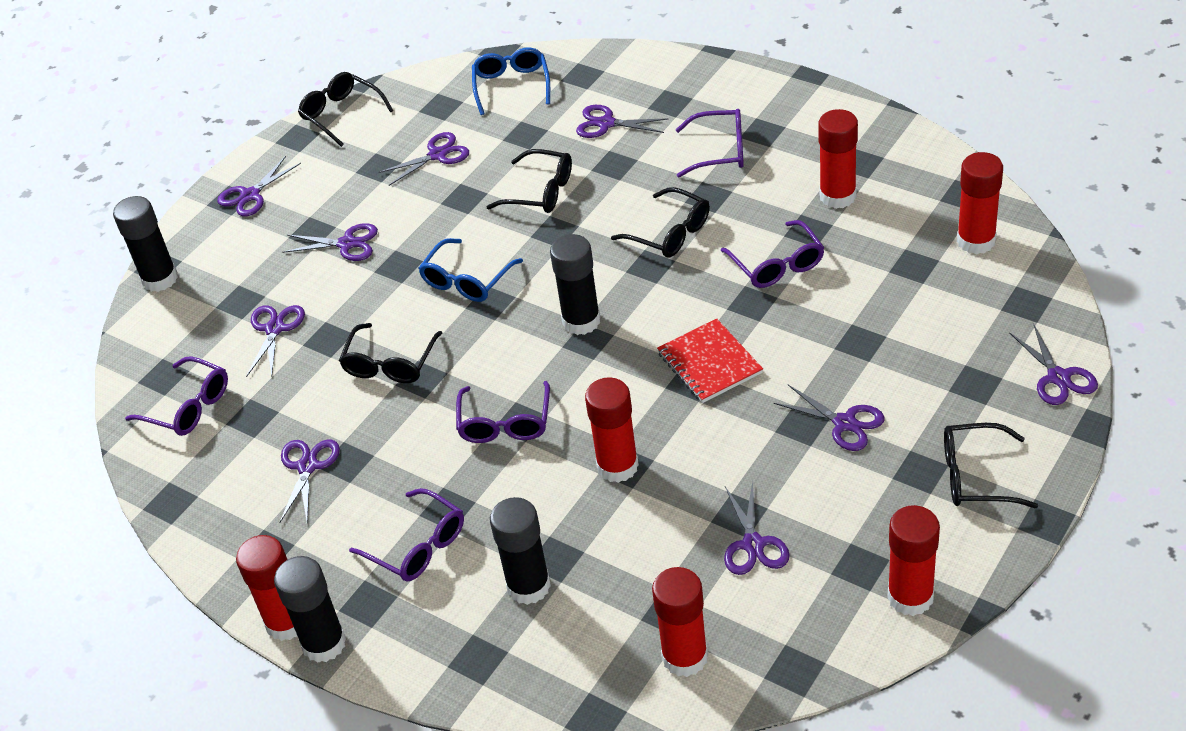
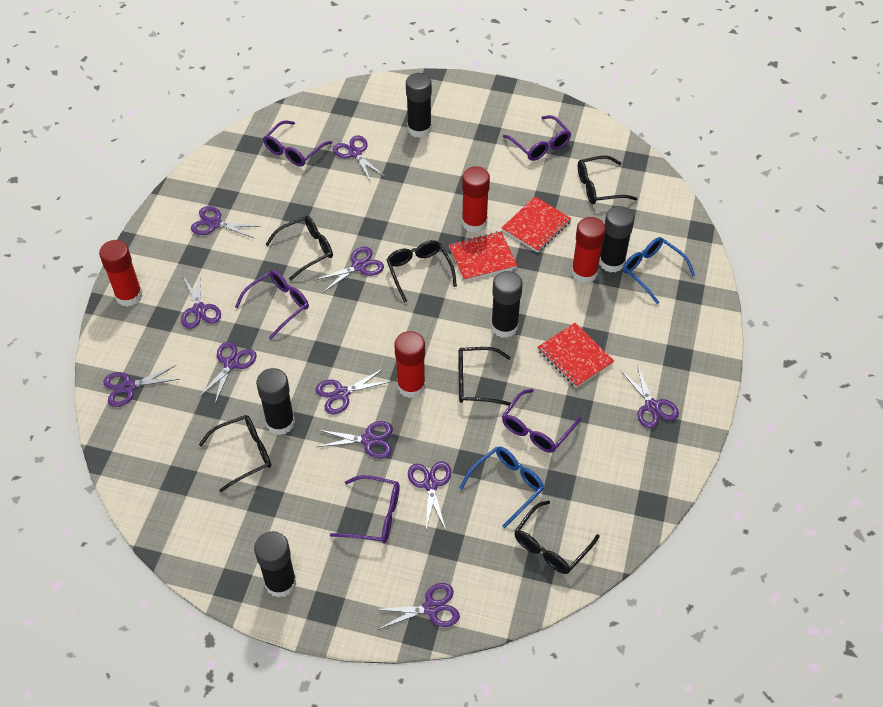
black glasses: 5 -> 6
black glue stick: 4 -> 5
purple scissors: 9 -> 11
red glue stick: 6 -> 4
red notebook: 1 -> 3

